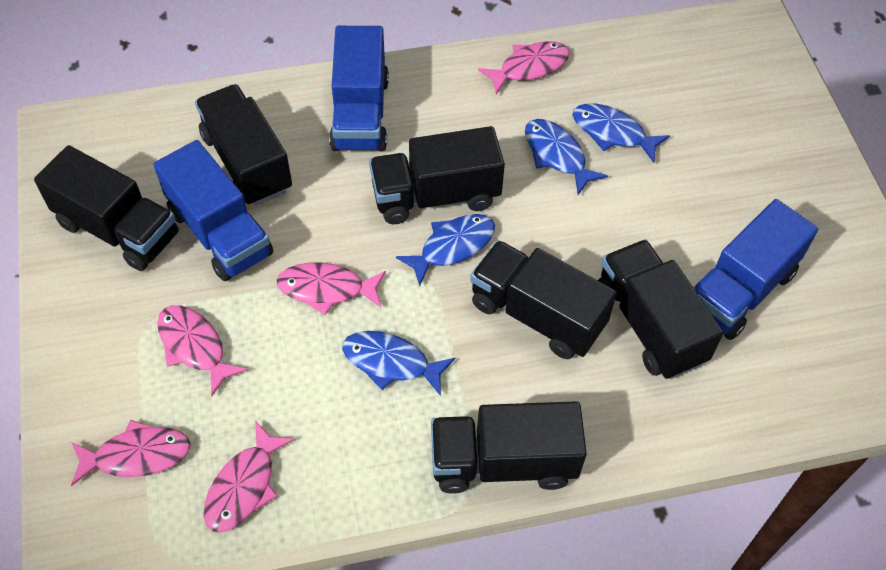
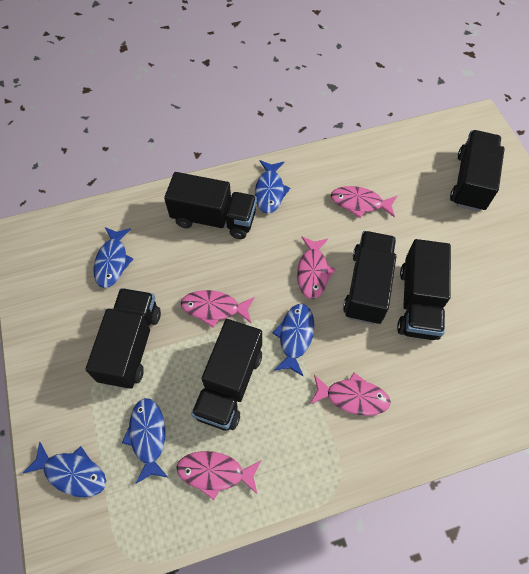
blue fish: 4 -> 5
blue truck: 3 -> 0

